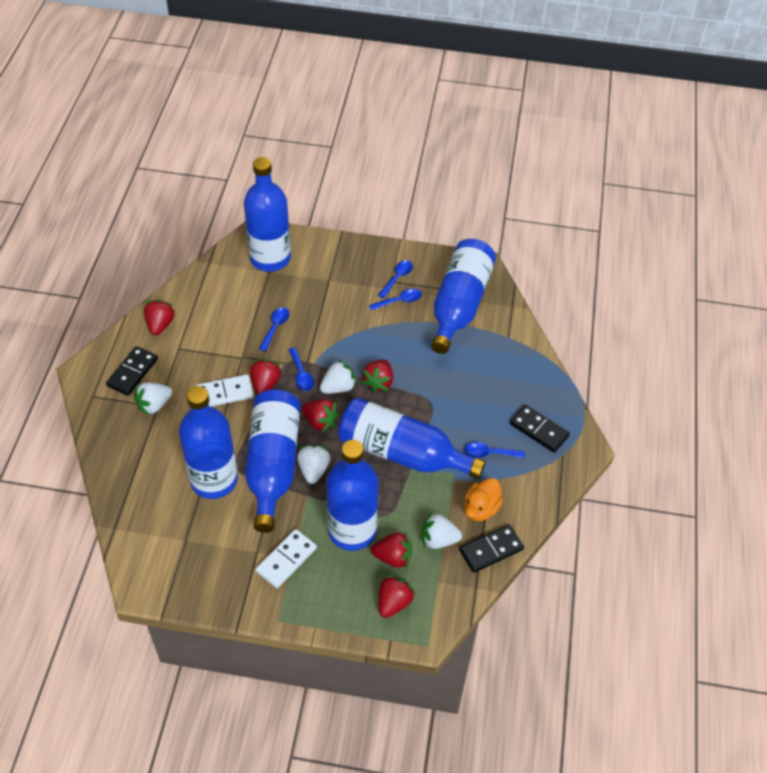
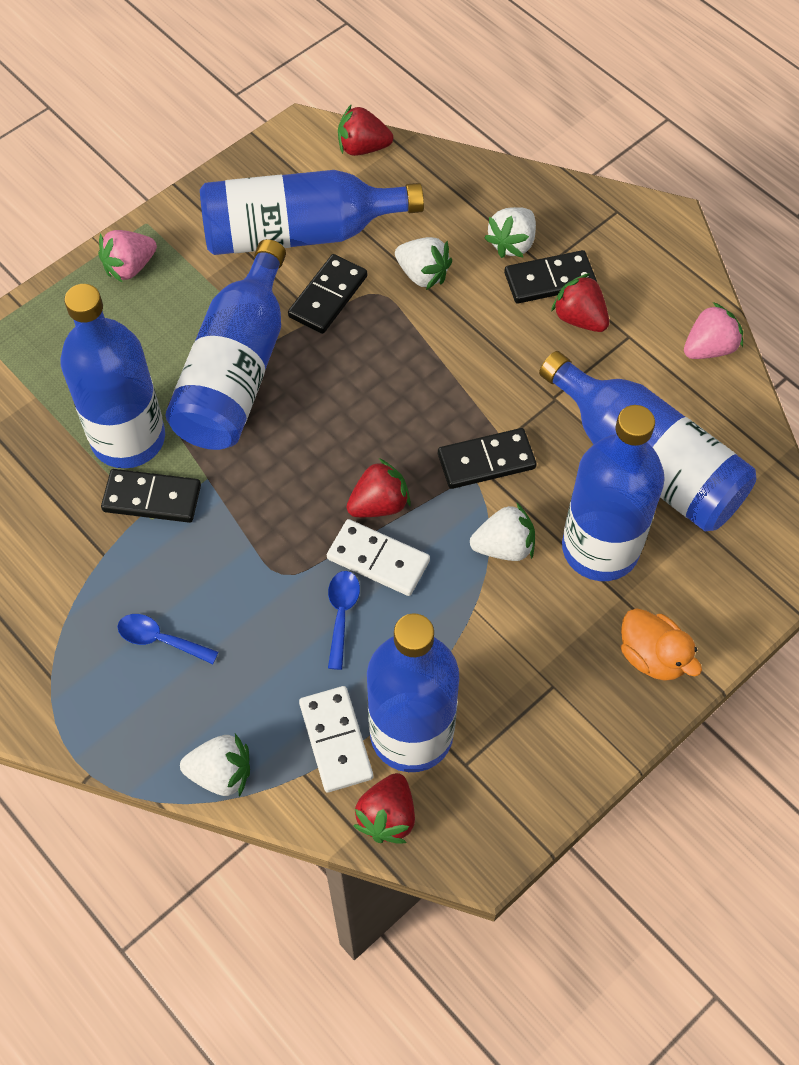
black domino: 3 -> 4
blue spoon: 5 -> 2
pink strawberry: 0 -> 2
red strawberry: 6 -> 4

